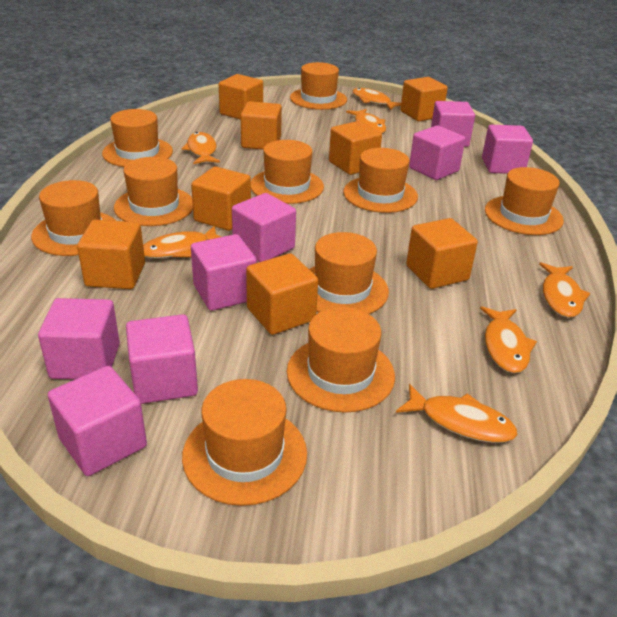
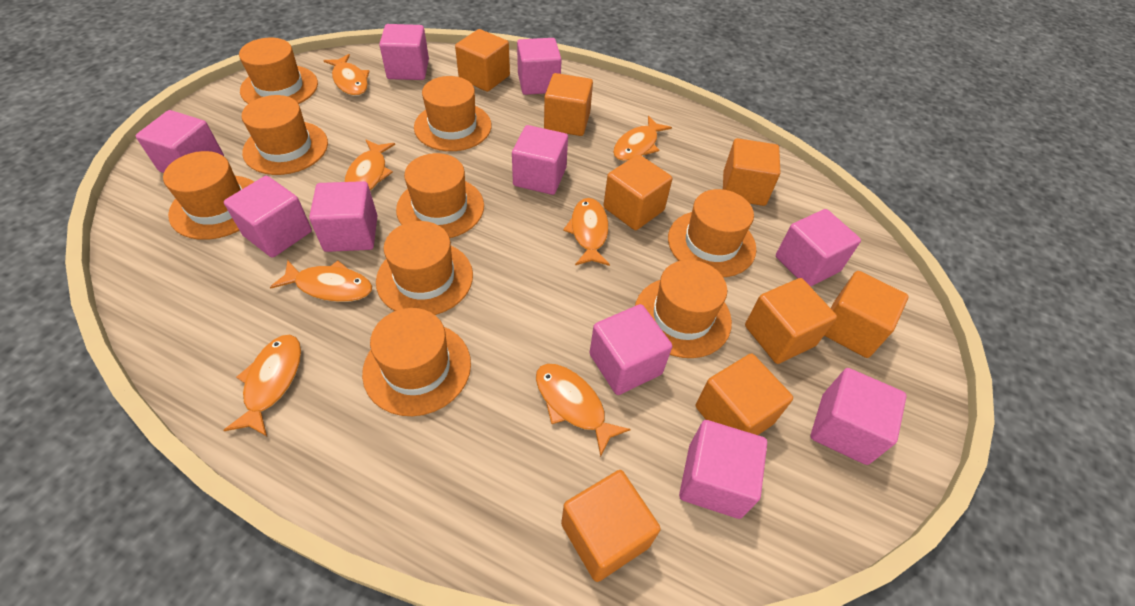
orange hat: 10 -> 9
pink cube: 8 -> 10

